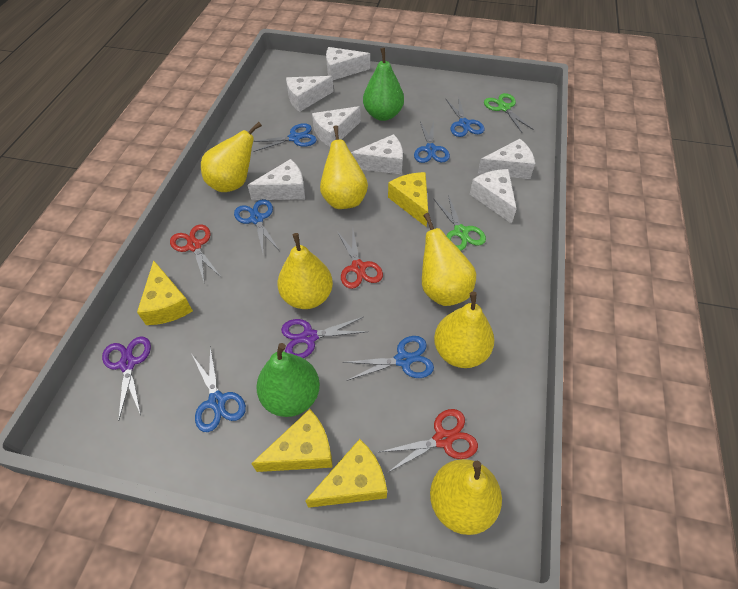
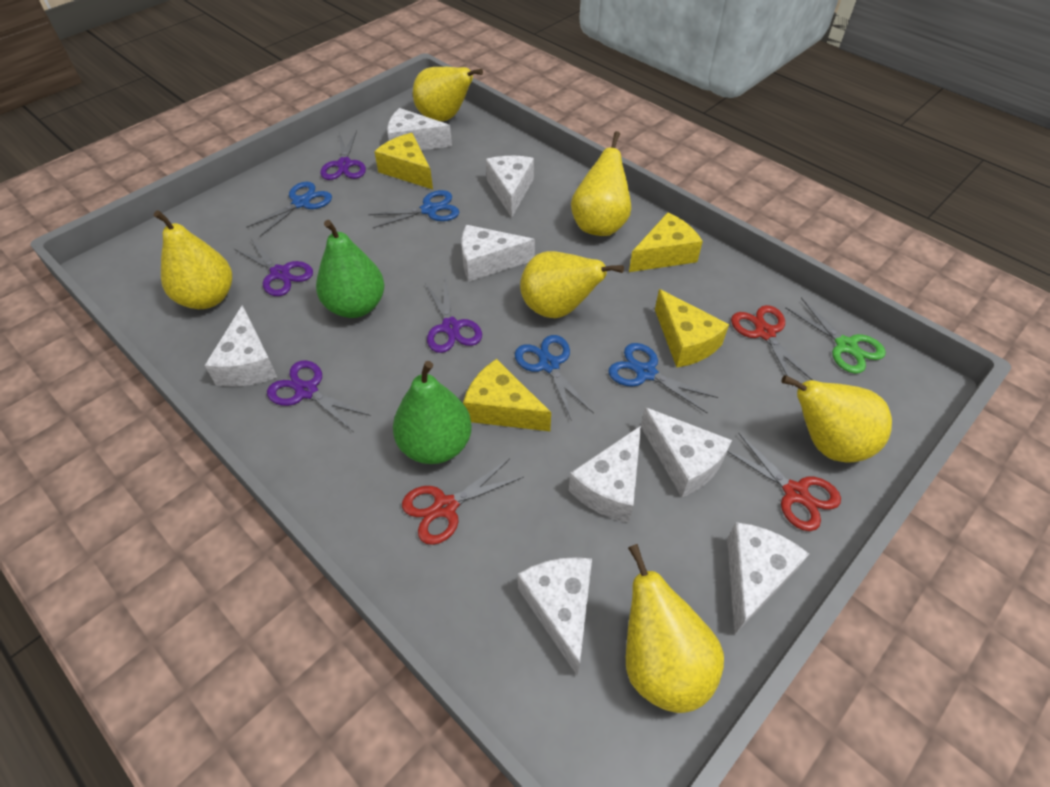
blue scissors: 6 -> 4
green scissors: 2 -> 1
purple scissors: 2 -> 4
white cheese: 7 -> 8

